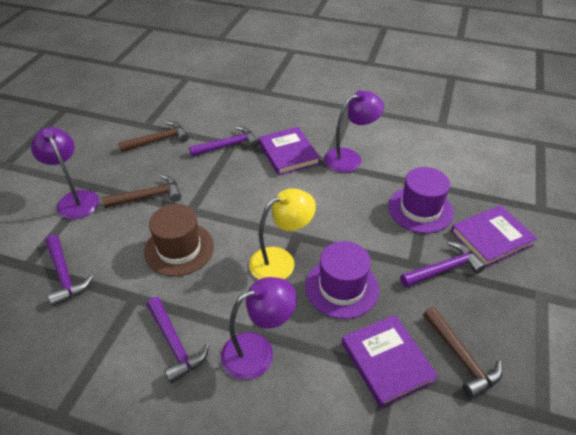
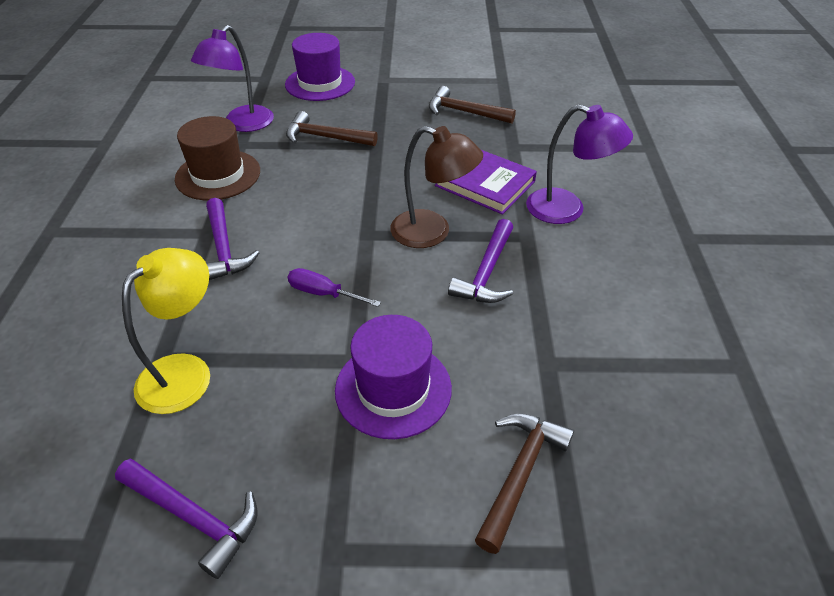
brown lamp: 0 -> 1
purple book: 3 -> 1
purple hammer: 4 -> 3
purple lamp: 3 -> 2
purple screwdriver: 0 -> 1

